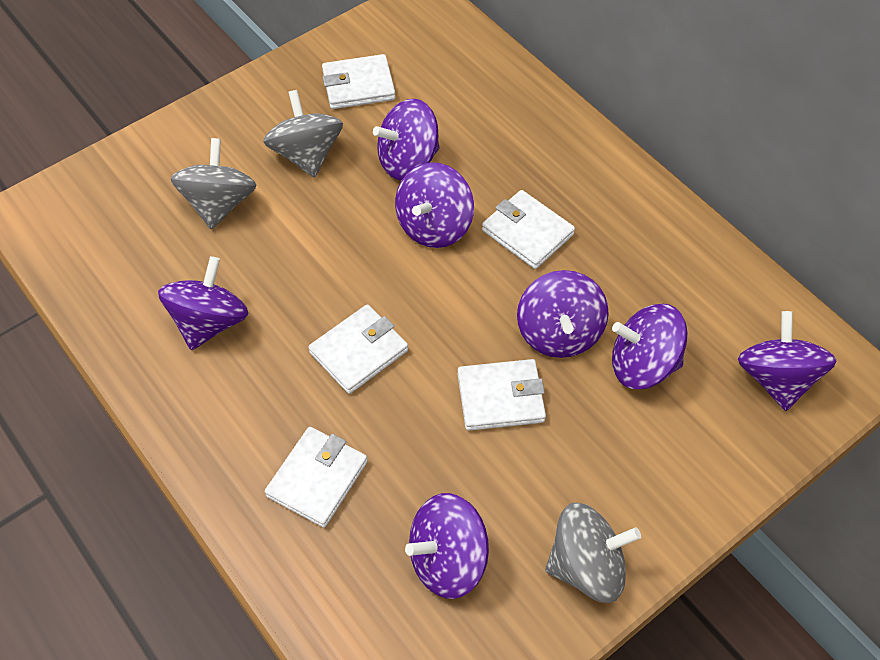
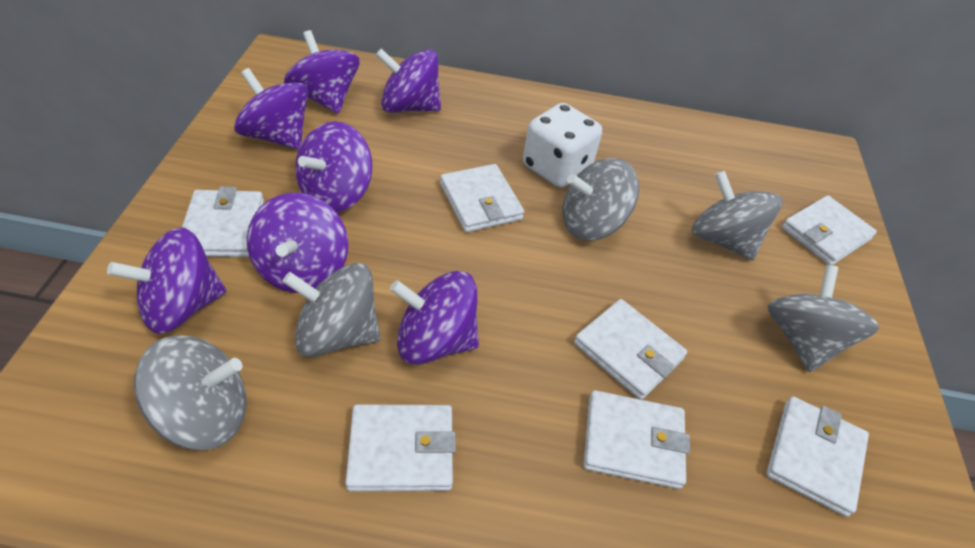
grey spinning top: 3 -> 5
white dice: 0 -> 1
white wallet: 5 -> 7

